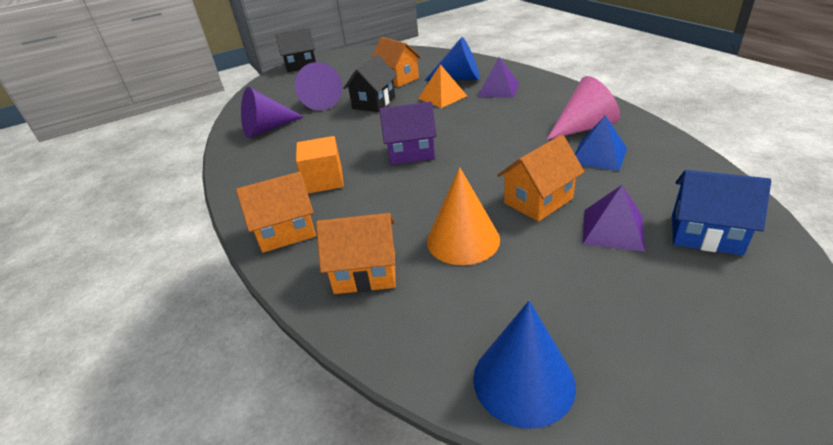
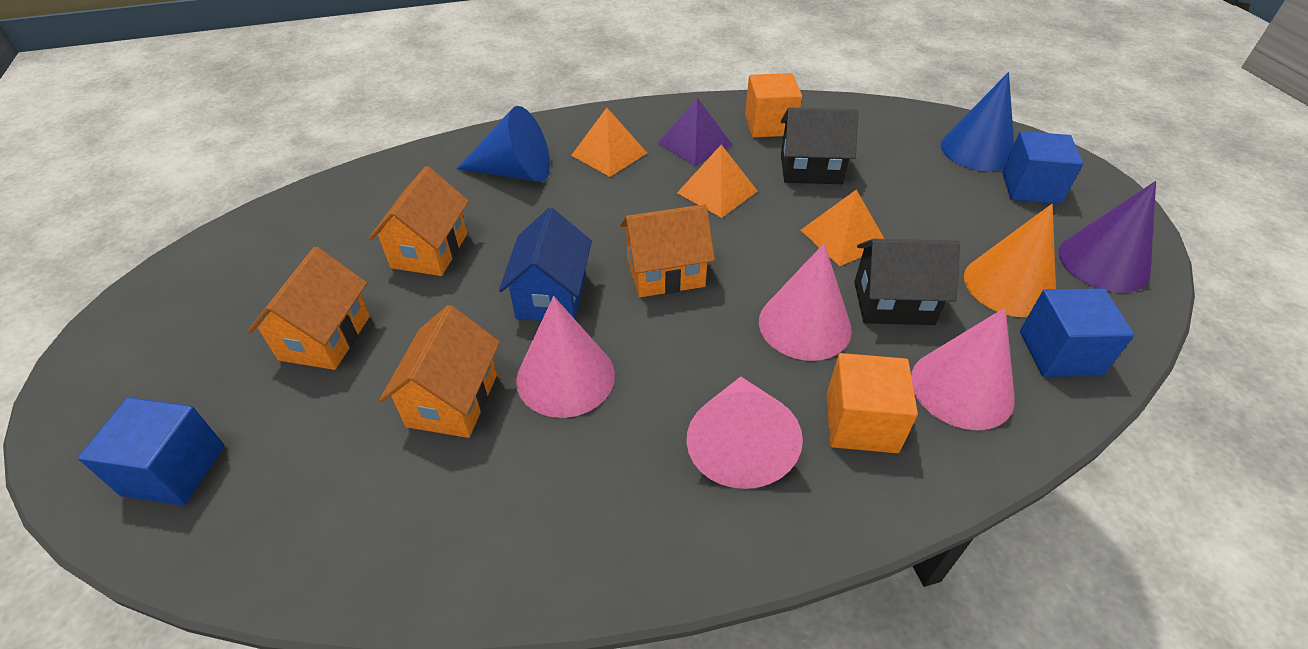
blue cube: 0 -> 3
blue pyramid: 1 -> 0
orange cube: 1 -> 2
orange pyramid: 1 -> 3
pink cone: 1 -> 4
purple cone: 2 -> 1
purple house: 1 -> 0
purple pyramid: 2 -> 1

